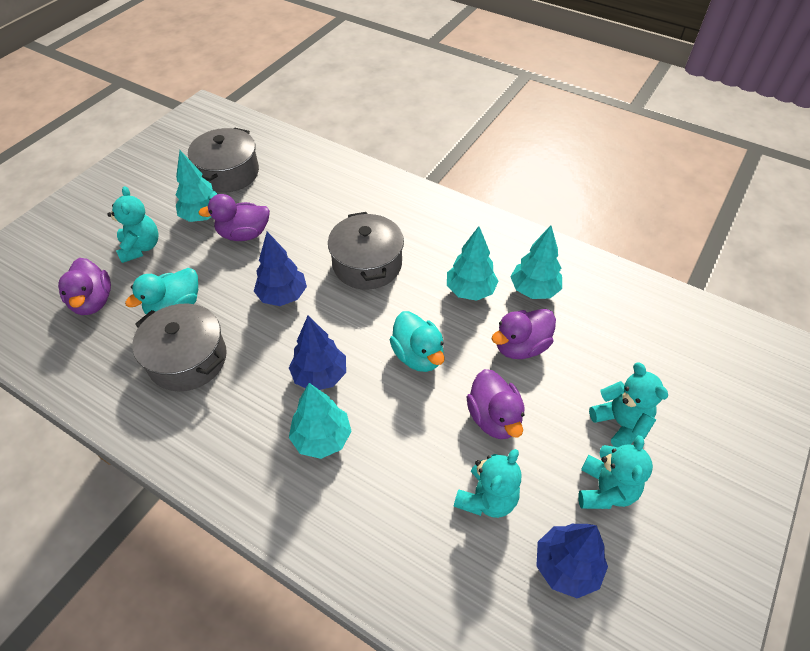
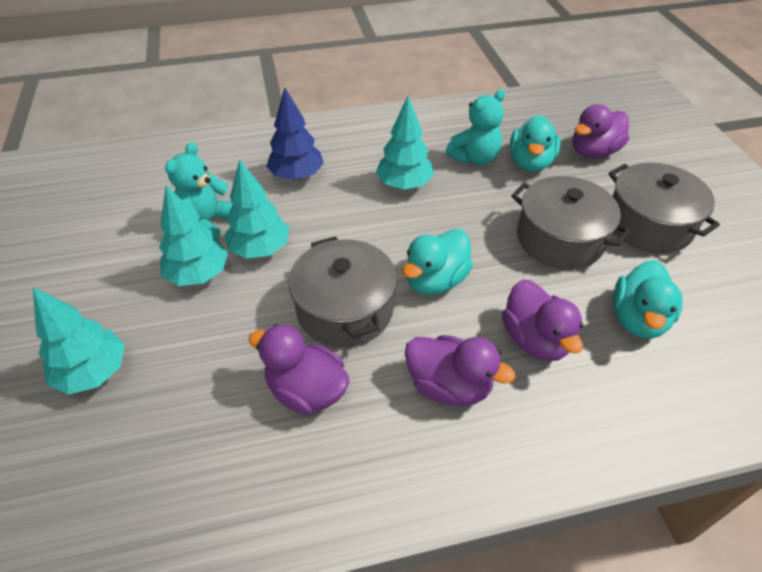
blue tree: 3 -> 1
turquoise duck: 2 -> 3
turquoise teddy bear: 4 -> 2

